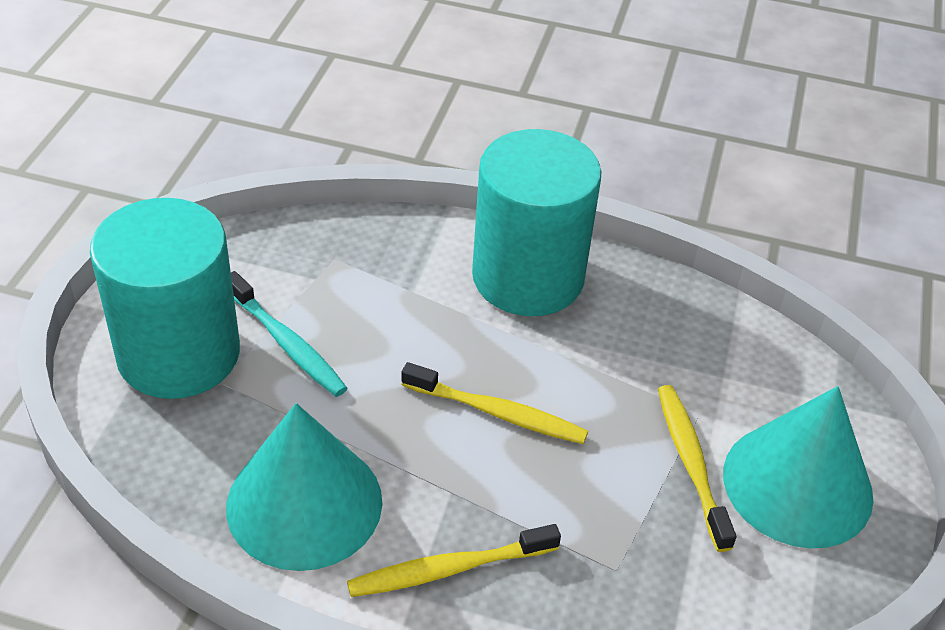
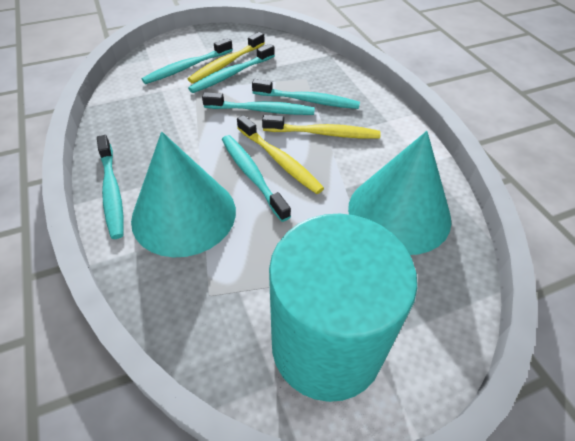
turquoise cylinder: 2 -> 1
turquoise toothbrush: 1 -> 6

